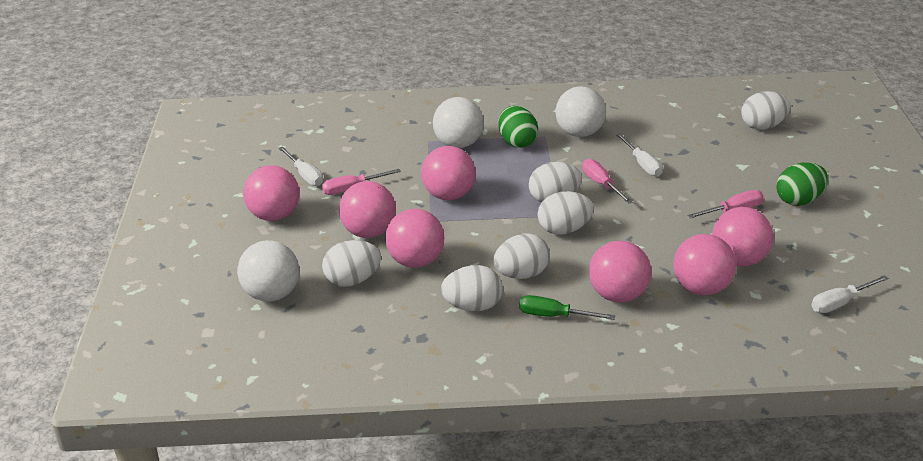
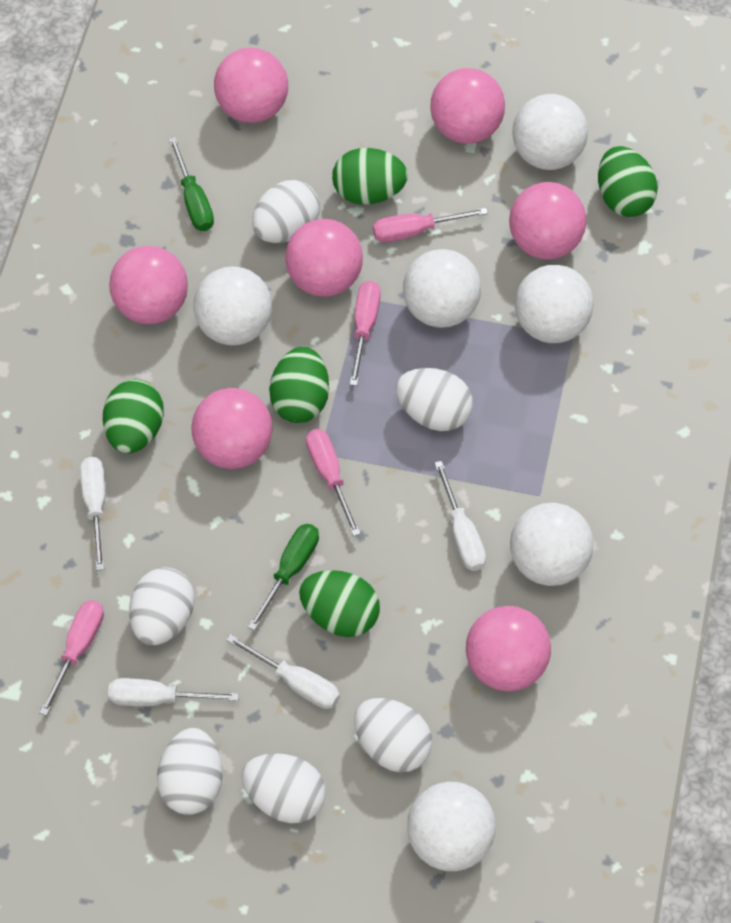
green egg: 2 -> 5
green screwdriver: 1 -> 2
pink screwdriver: 3 -> 4
white ball: 3 -> 6
white screwdriver: 3 -> 4

